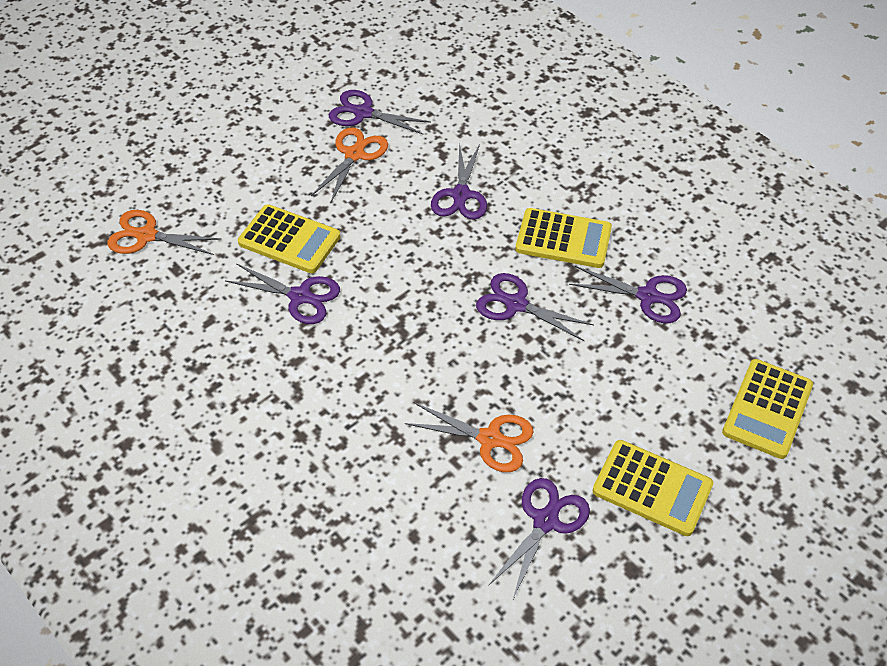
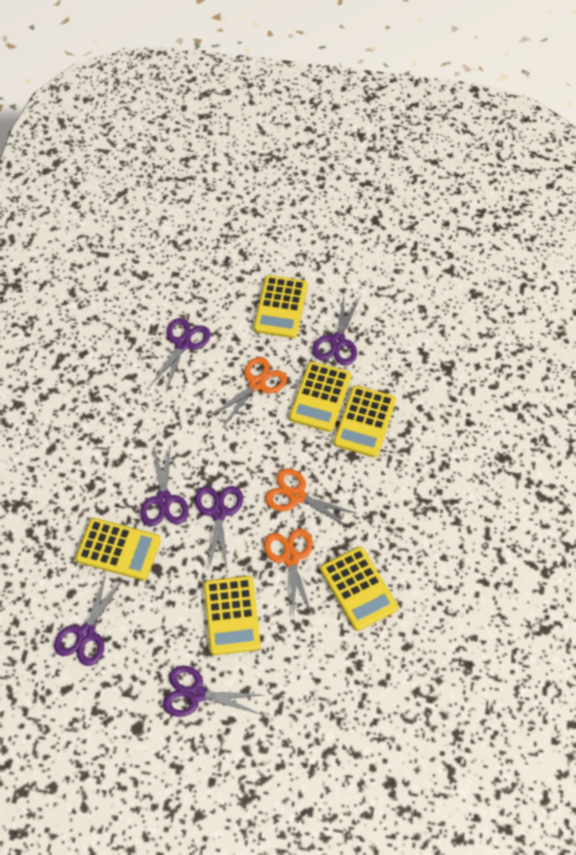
yellow calculator: 4 -> 6

